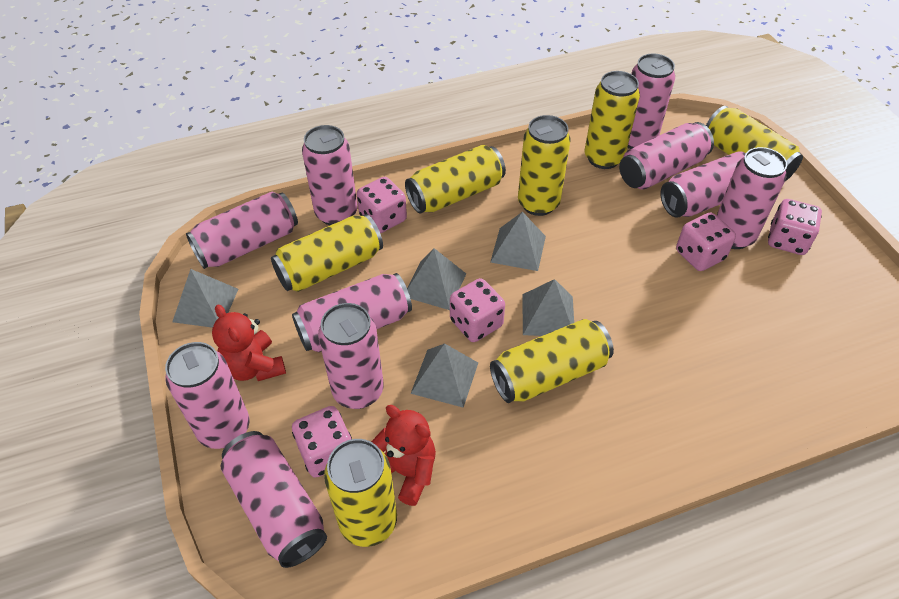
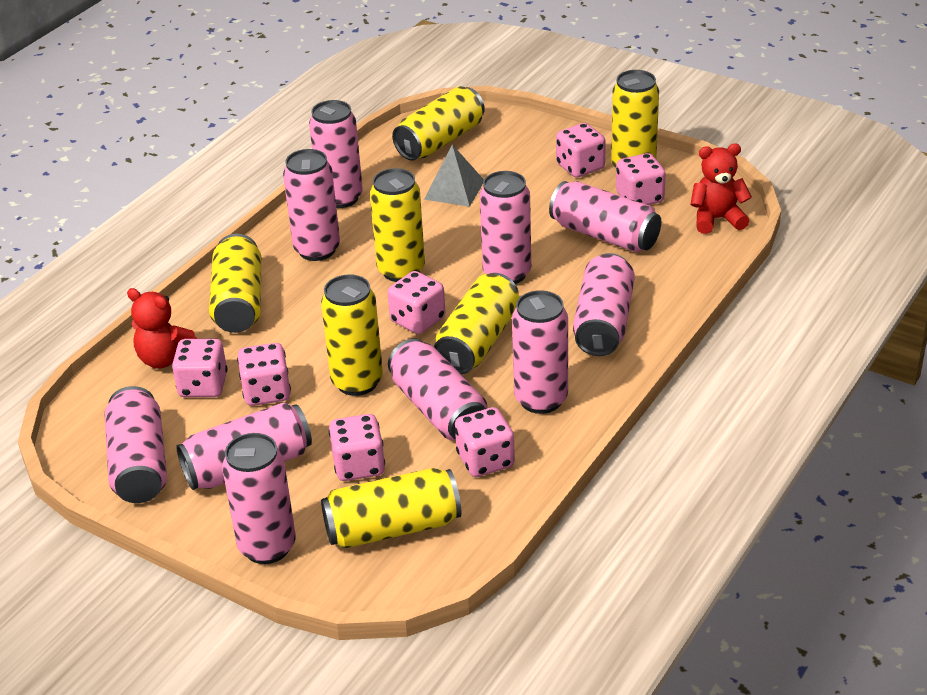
grey pyramid: 5 -> 1
pink dice: 5 -> 7

